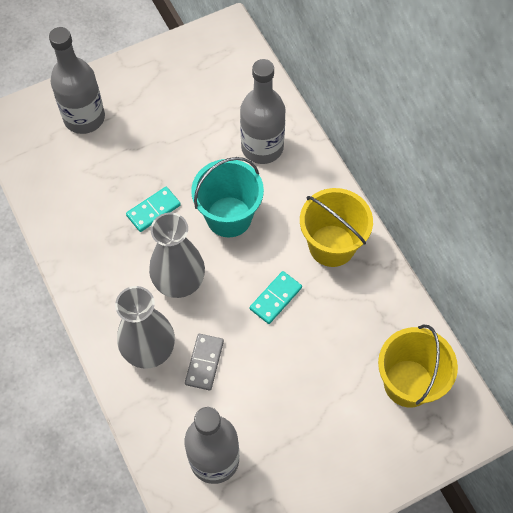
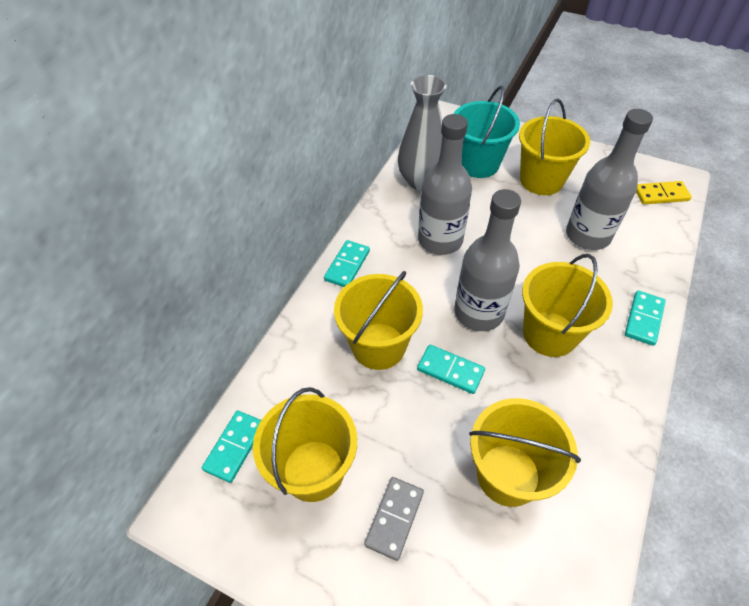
grey vase: 2 -> 1
turquoise domino: 2 -> 4
yellow bucket: 2 -> 5
yellow domino: 0 -> 1

